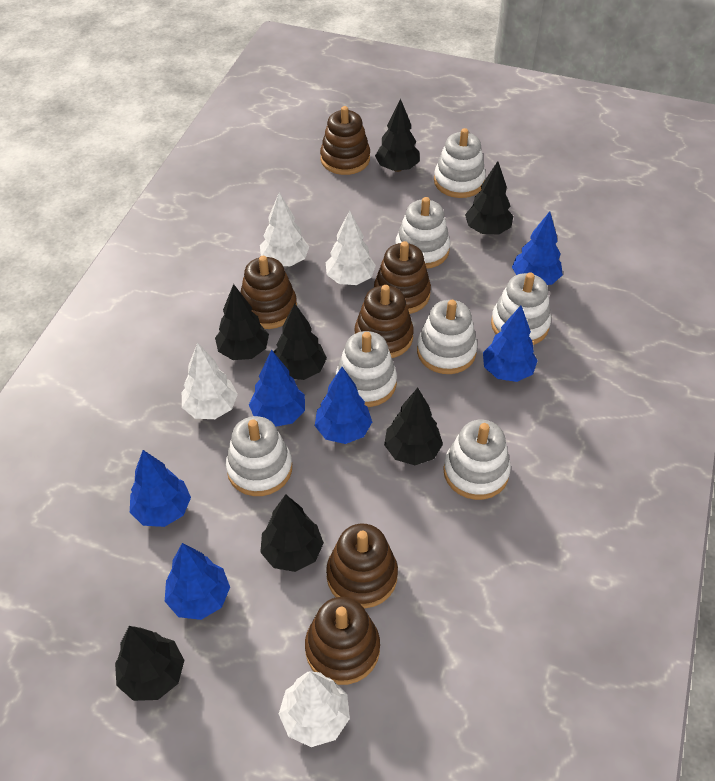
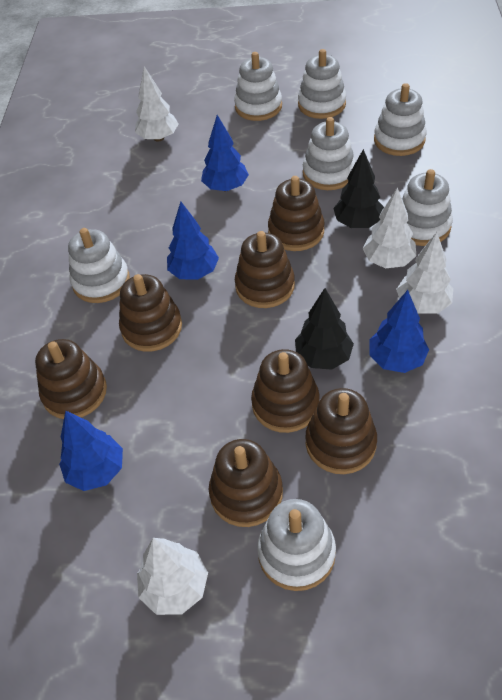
black tree: 7 -> 2
blue tree: 6 -> 4
brown stacking toy: 6 -> 7

